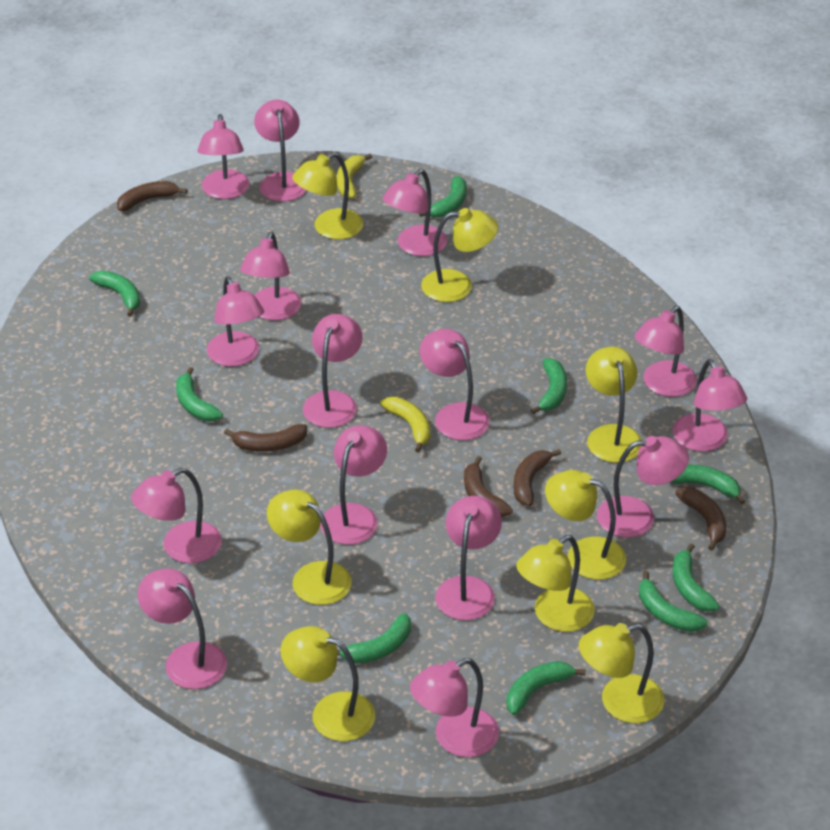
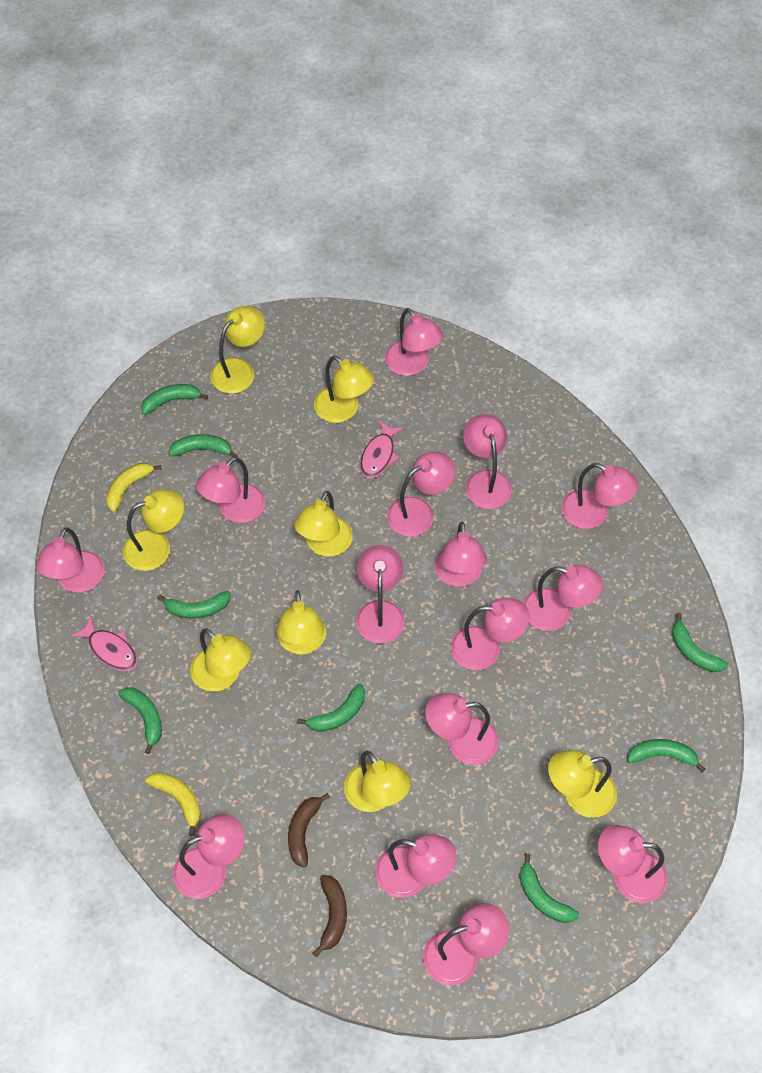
brown banana: 5 -> 2
green banana: 9 -> 8
pink fish: 0 -> 2

